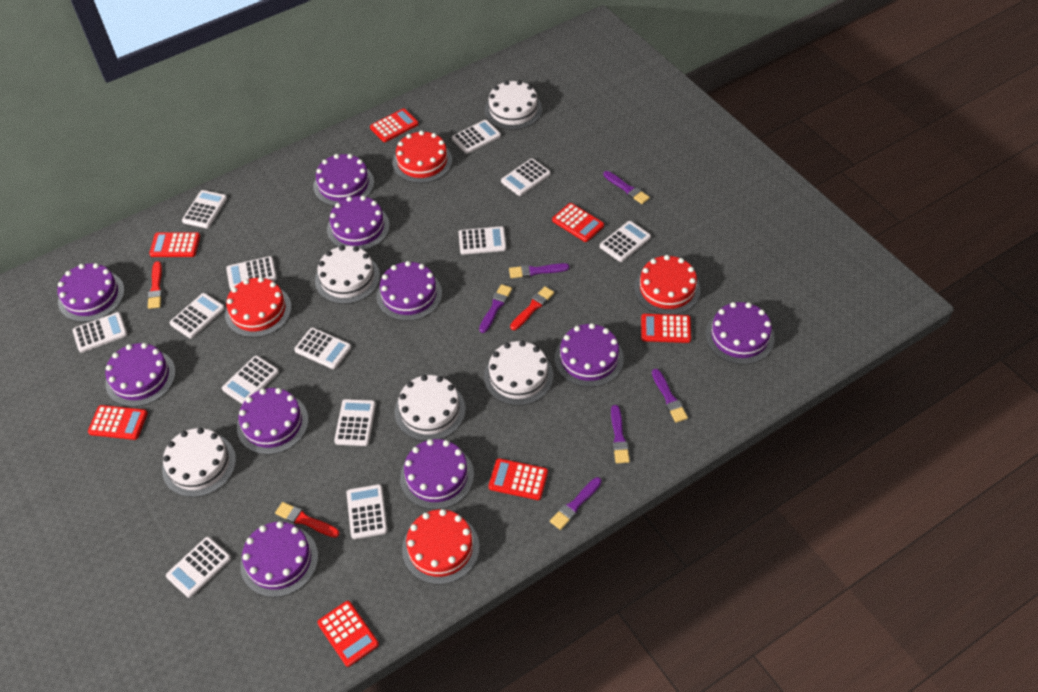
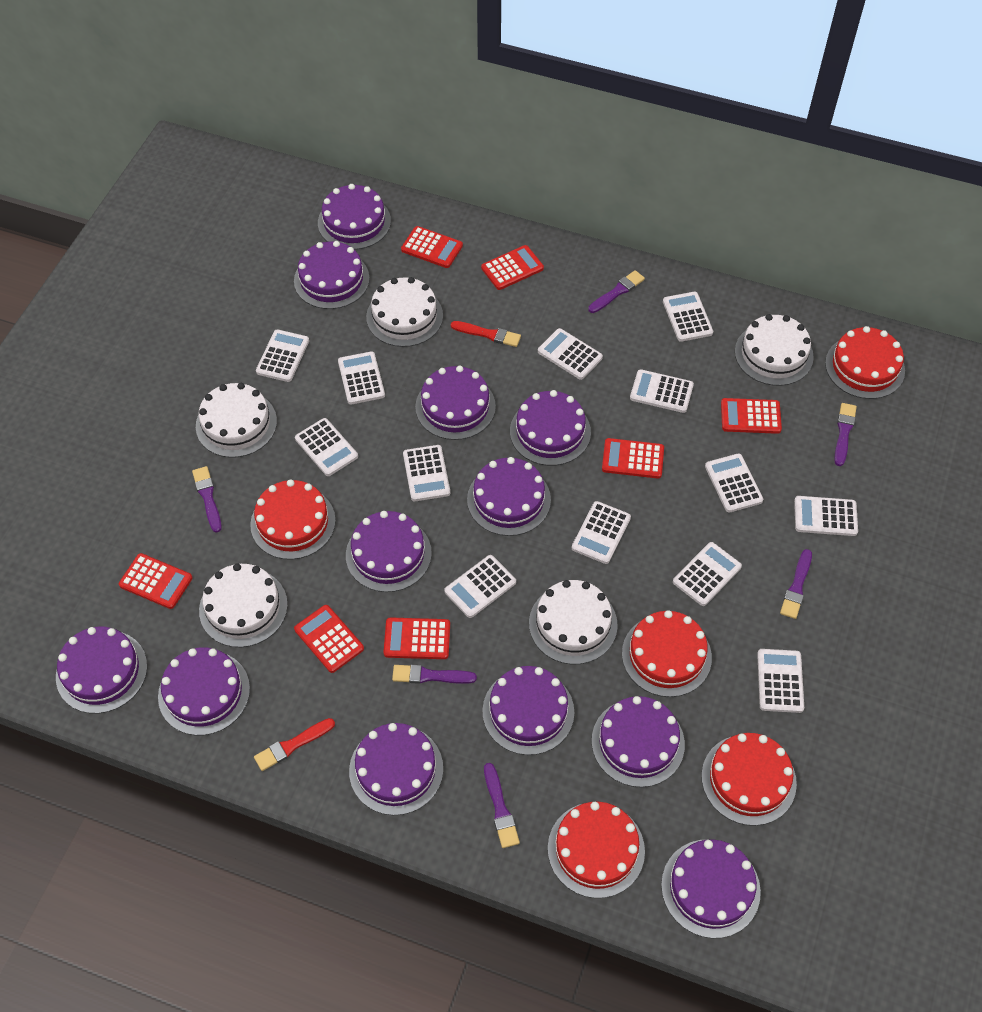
purple cake: 10 -> 12
red brush: 3 -> 2
red cake: 4 -> 5

